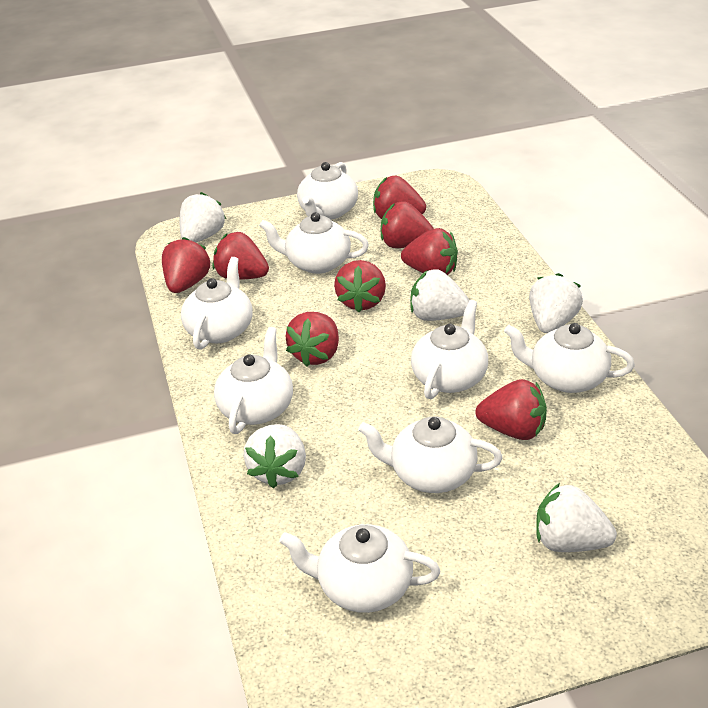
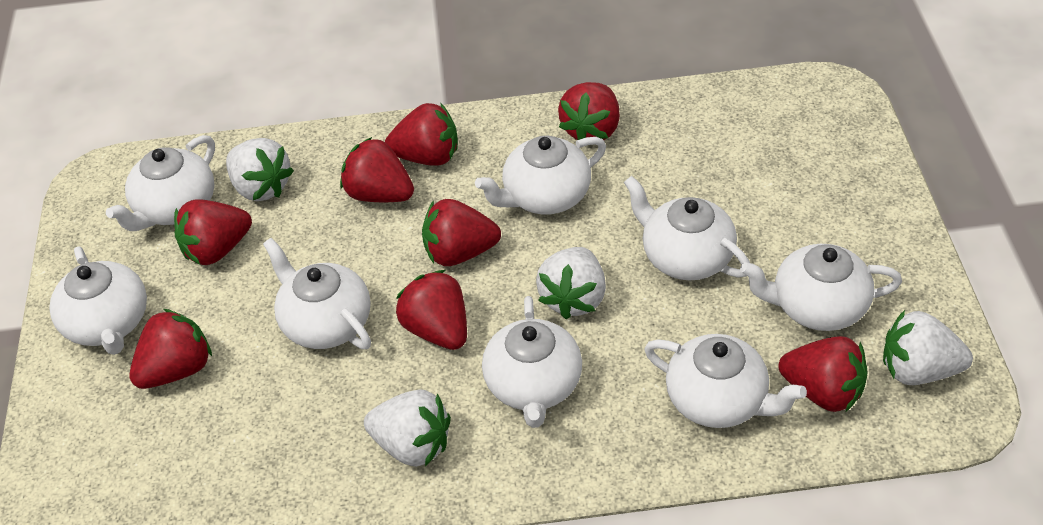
white strawberry: 5 -> 4

